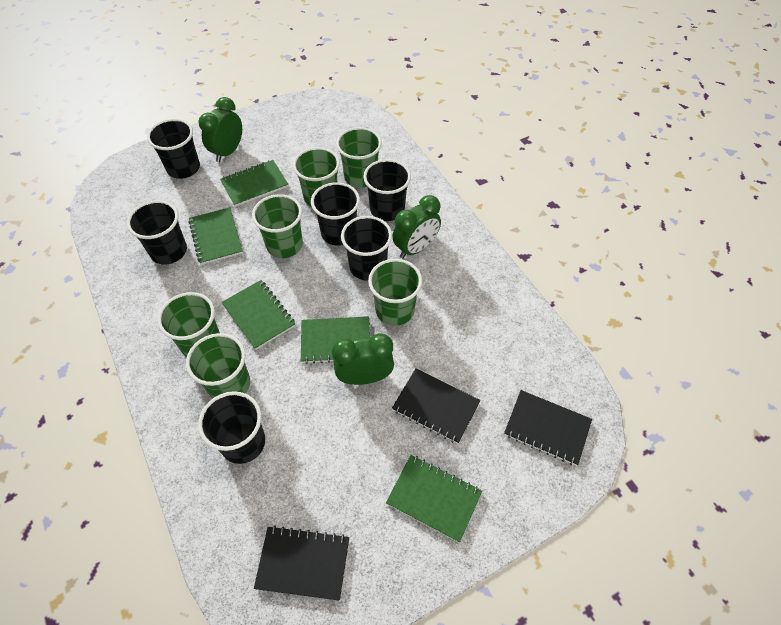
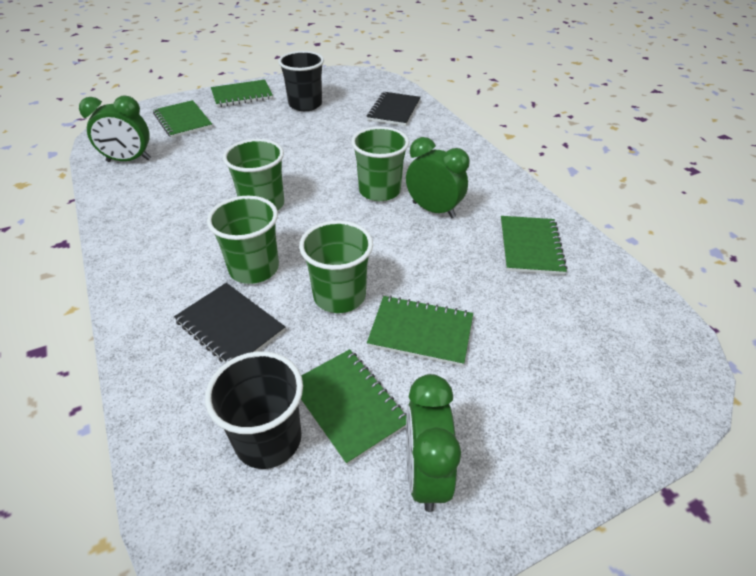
black cup: 6 -> 2
black notebook: 3 -> 2
green cup: 6 -> 4

